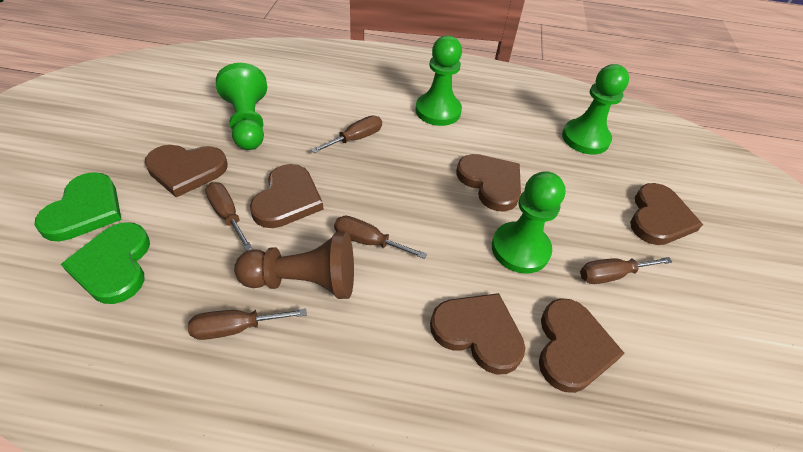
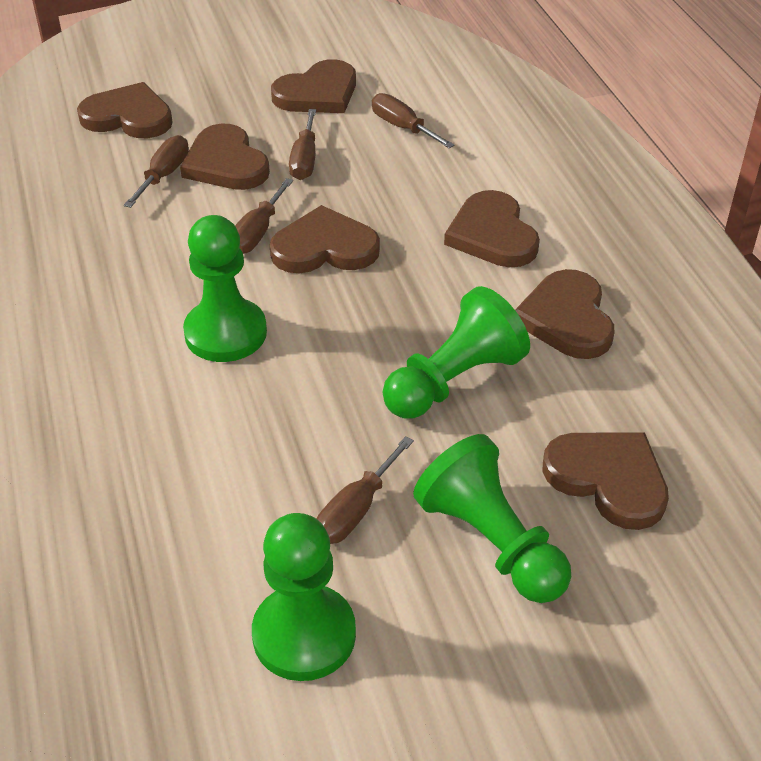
brown heart: 6 -> 7
brown pawn: 1 -> 0
green heart: 2 -> 0

